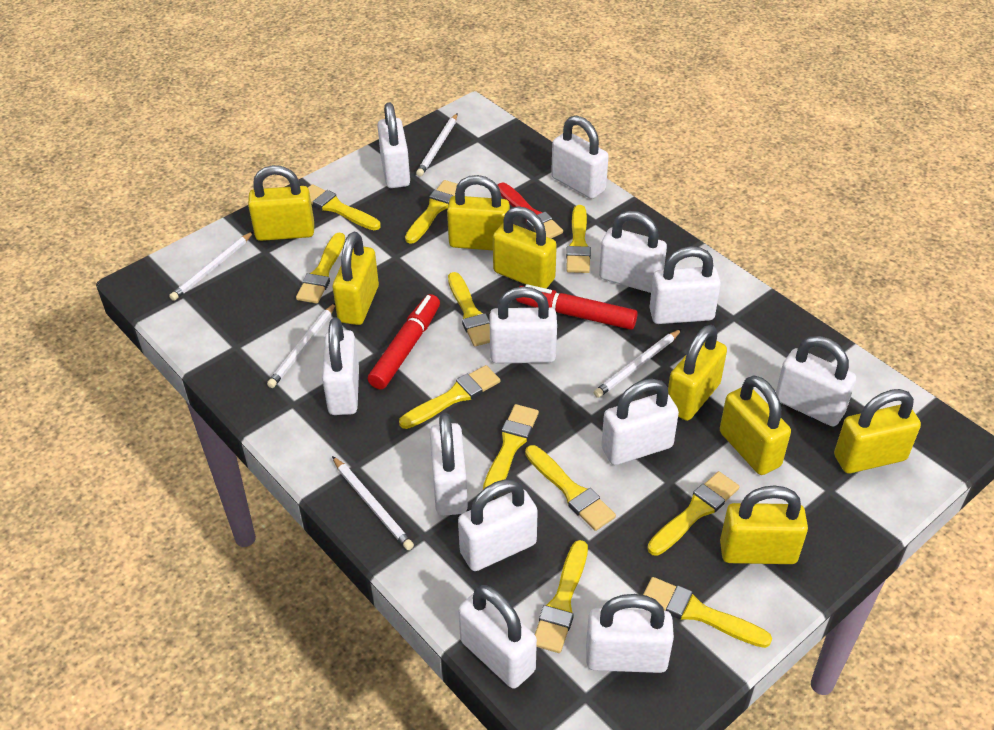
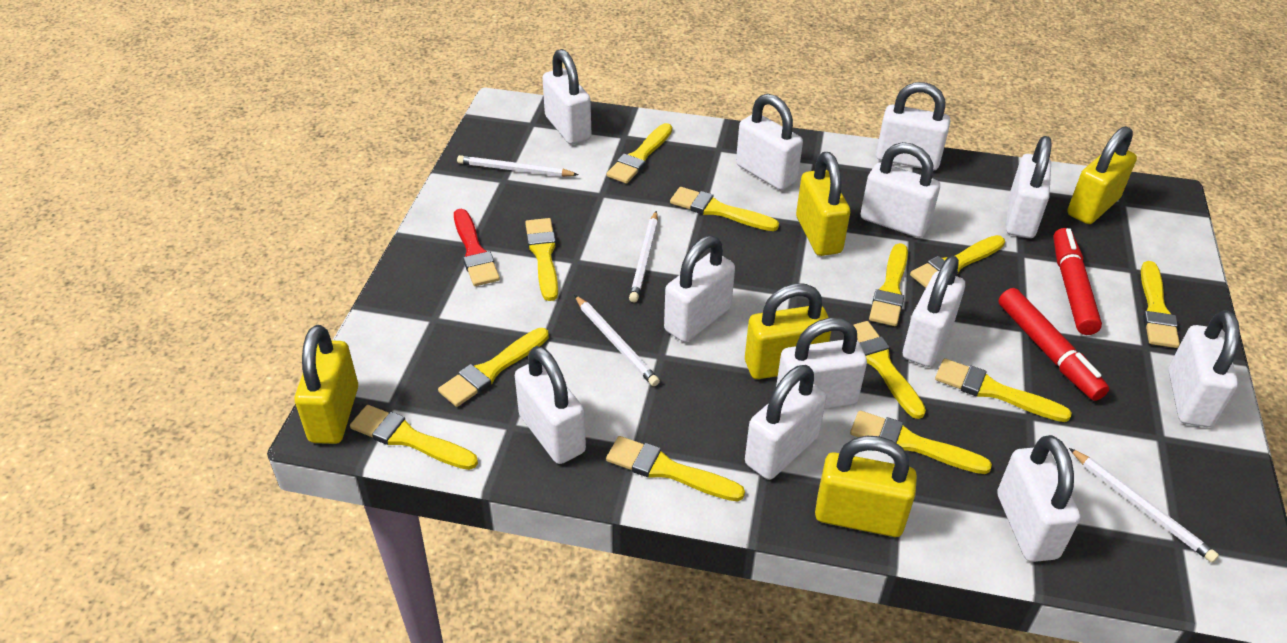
white pencil: 5 -> 4
yellow brush: 11 -> 12
yellow padlock: 8 -> 5

